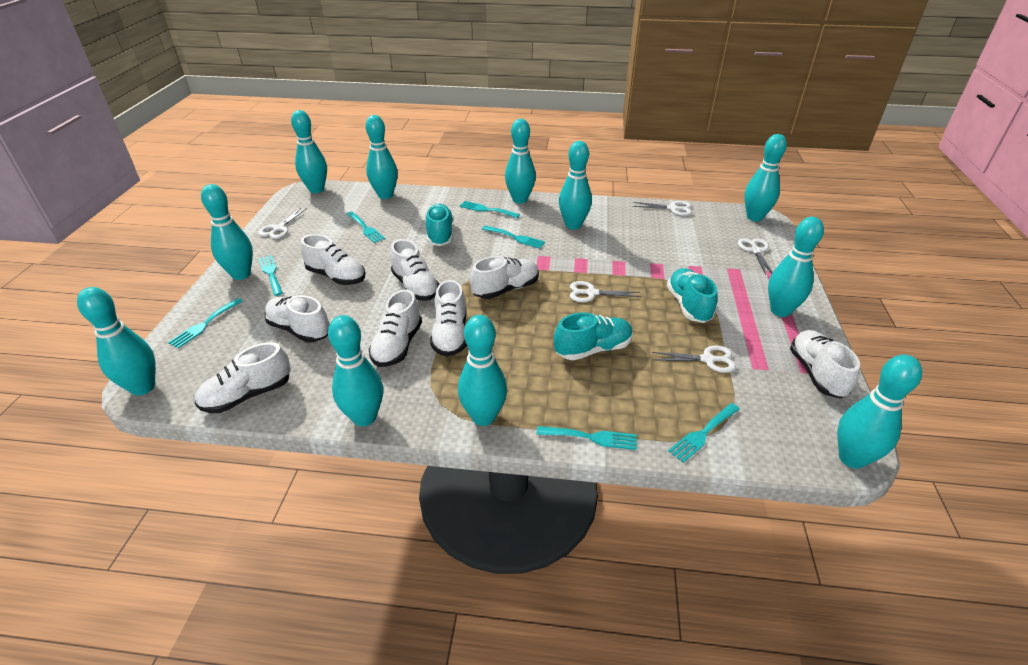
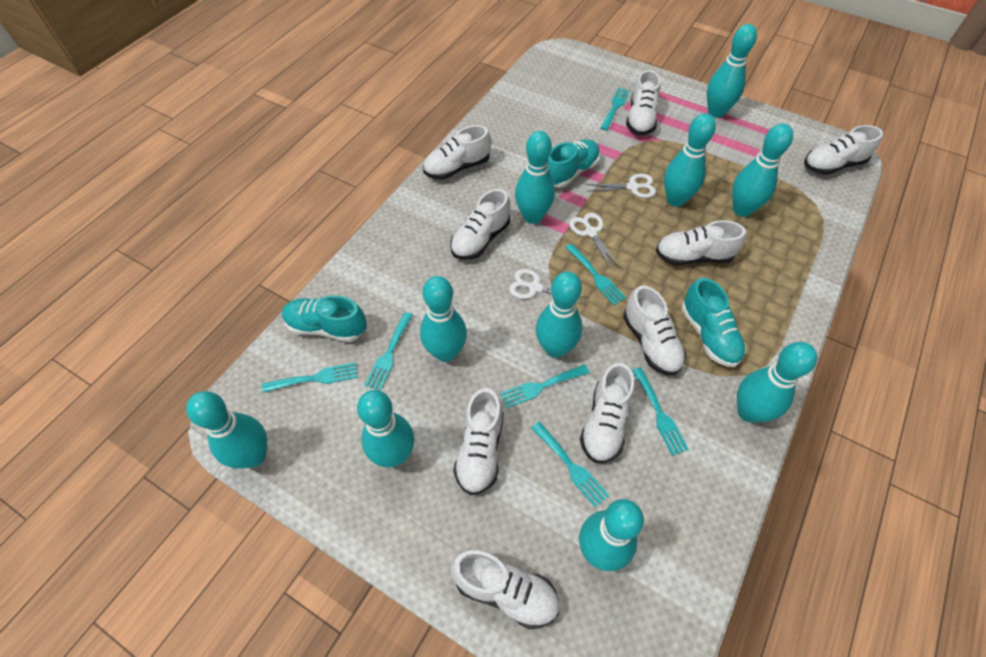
turquoise bowling pin: 11 -> 10
white scissors: 5 -> 3
white shoe: 8 -> 9

